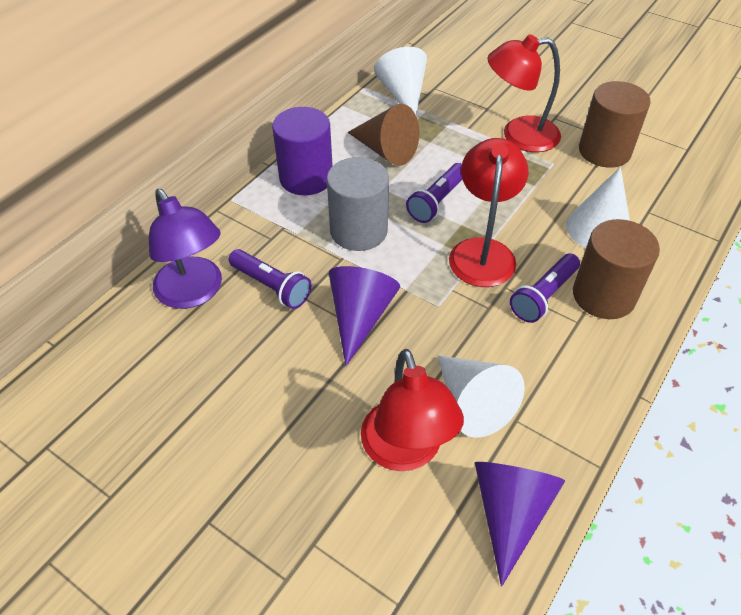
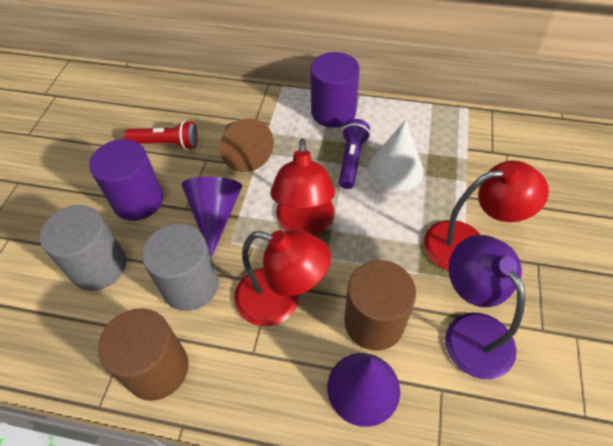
grey cylinder: 1 -> 2
purple cylinder: 1 -> 2
purple flashlight: 3 -> 1
red flashlight: 0 -> 1
white cone: 3 -> 1

